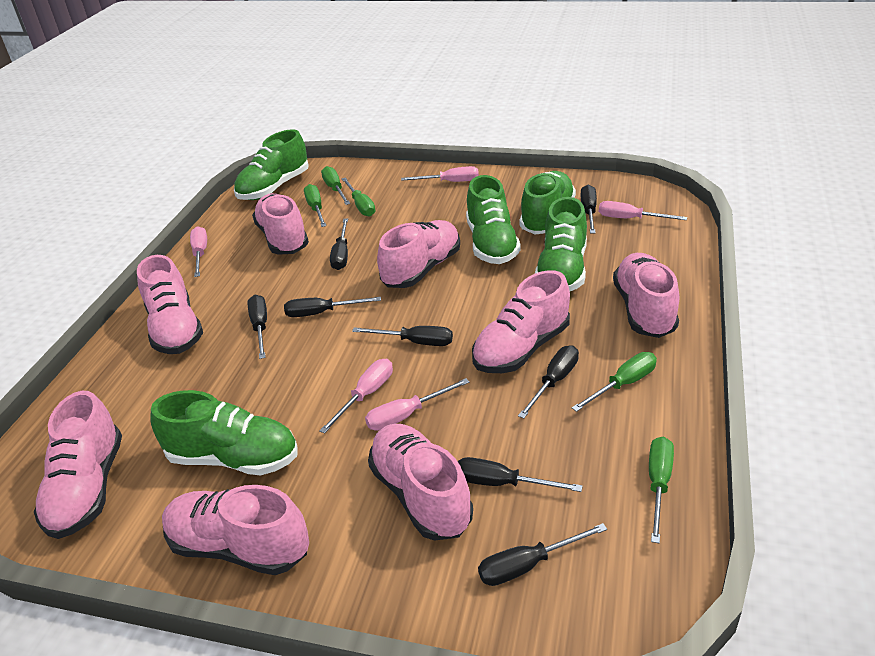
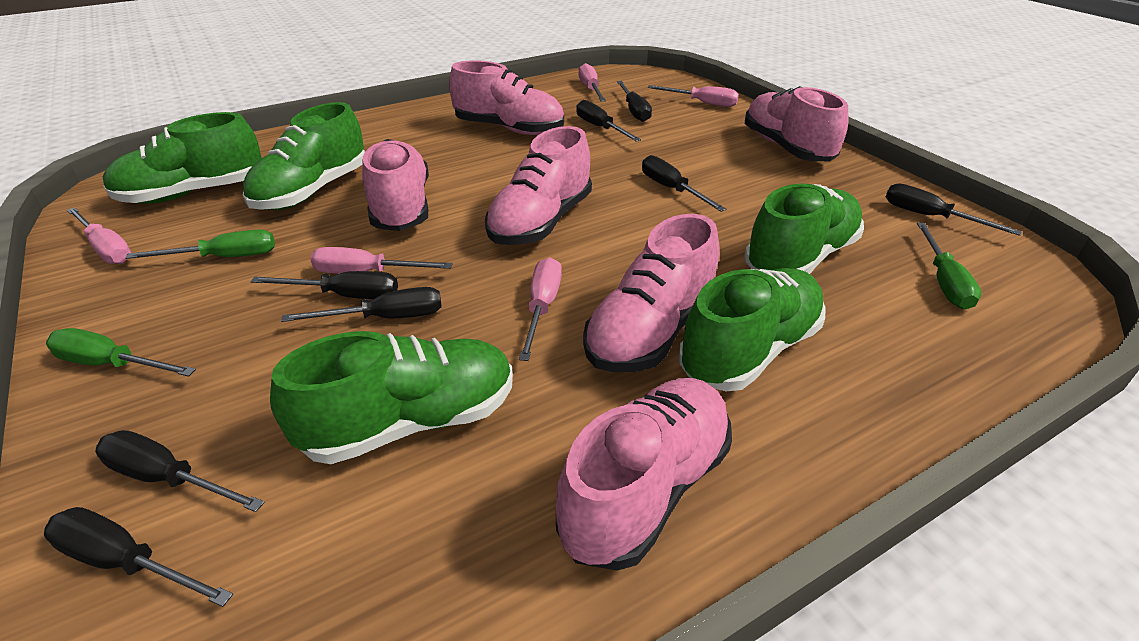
green screwdriver: 5 -> 3
pink shoe: 8 -> 6

